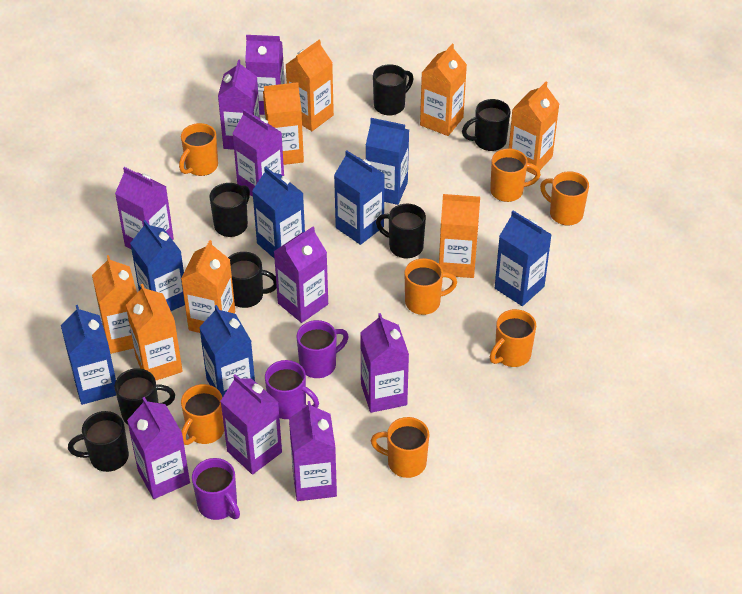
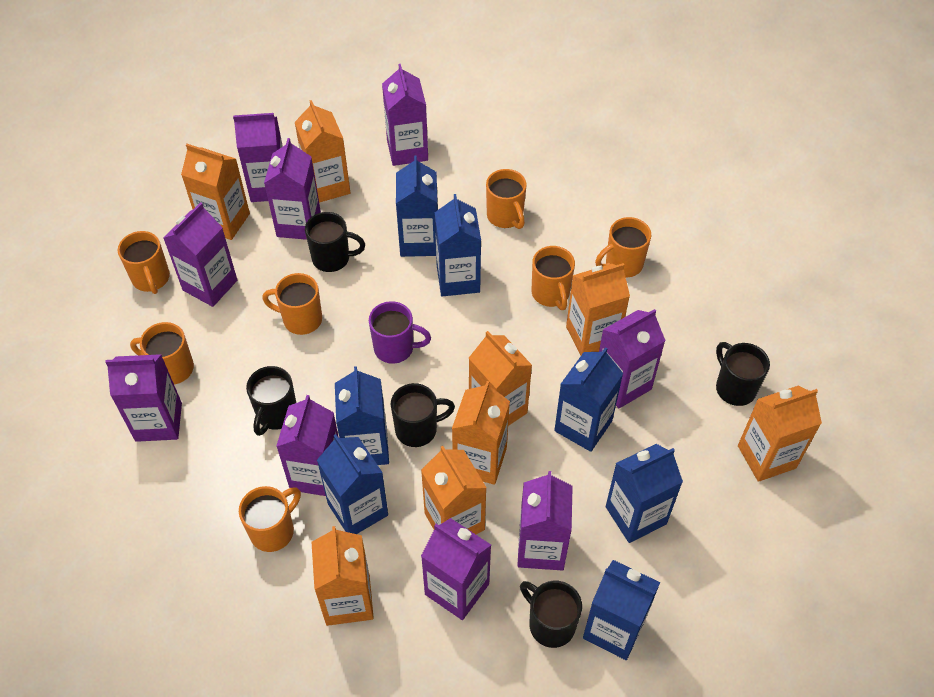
black mug: 7 -> 5
purple mug: 3 -> 1

